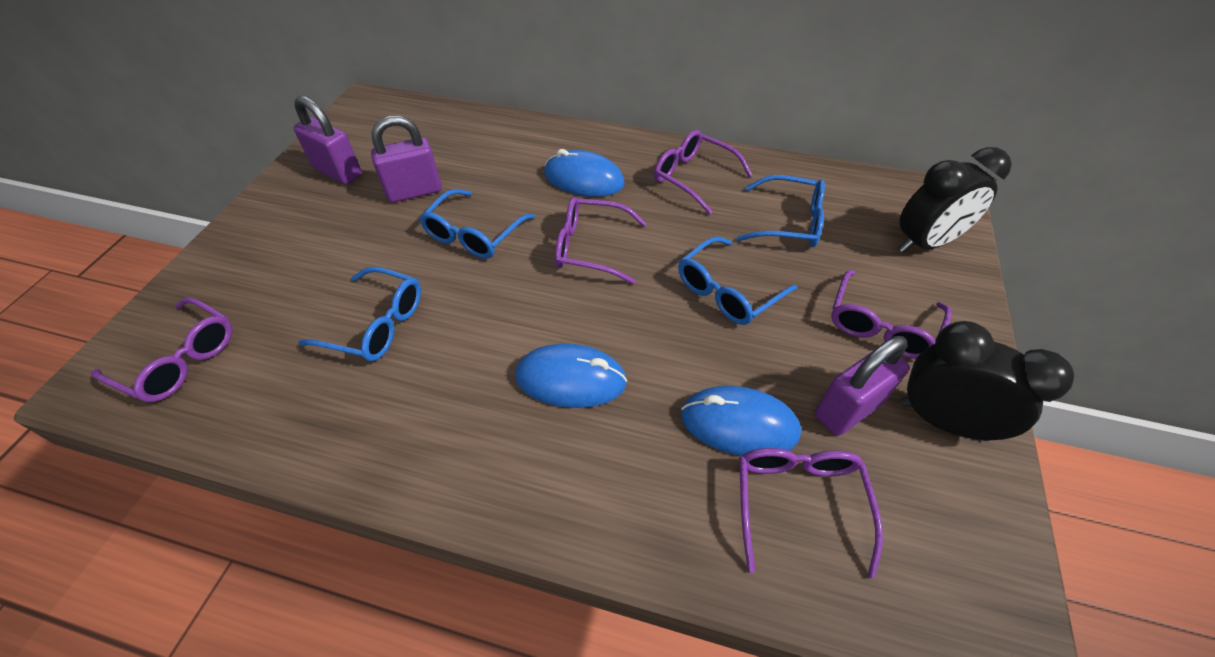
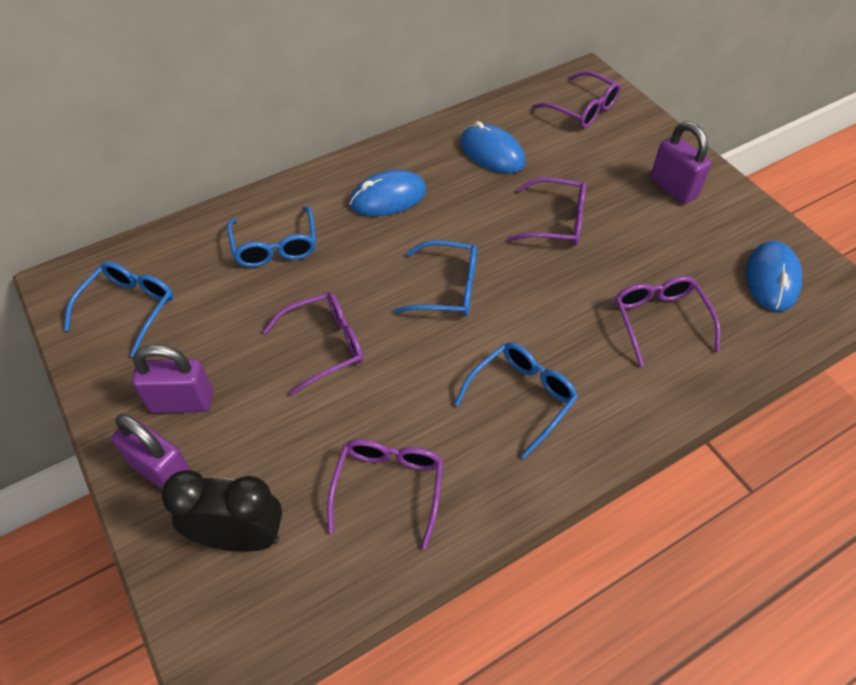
black clock: 2 -> 1

